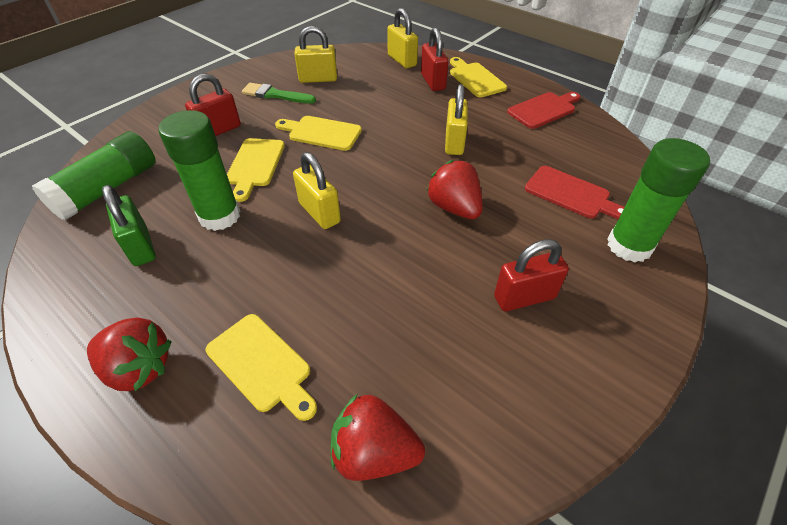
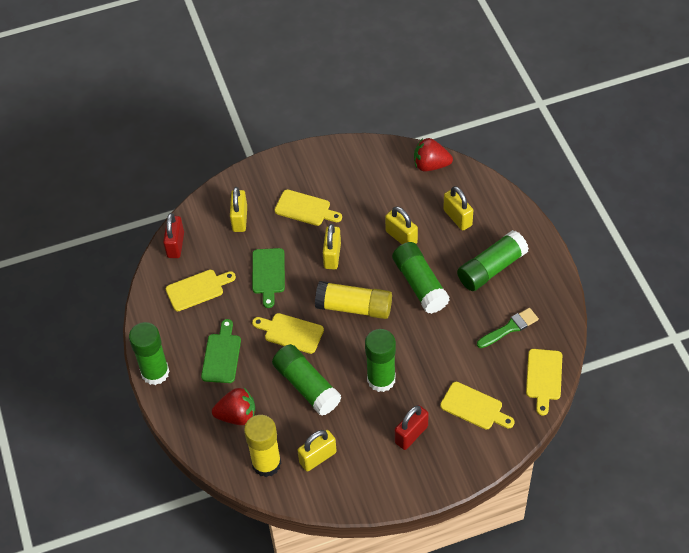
green cutting board: 0 -> 2
green glue stick: 3 -> 5
green padlock: 1 -> 0
red cutting board: 2 -> 0
red padlock: 3 -> 2
red strawberry: 3 -> 2
yellow cutting board: 4 -> 5
yellow glue stick: 0 -> 2
yellow padlock: 4 -> 5

